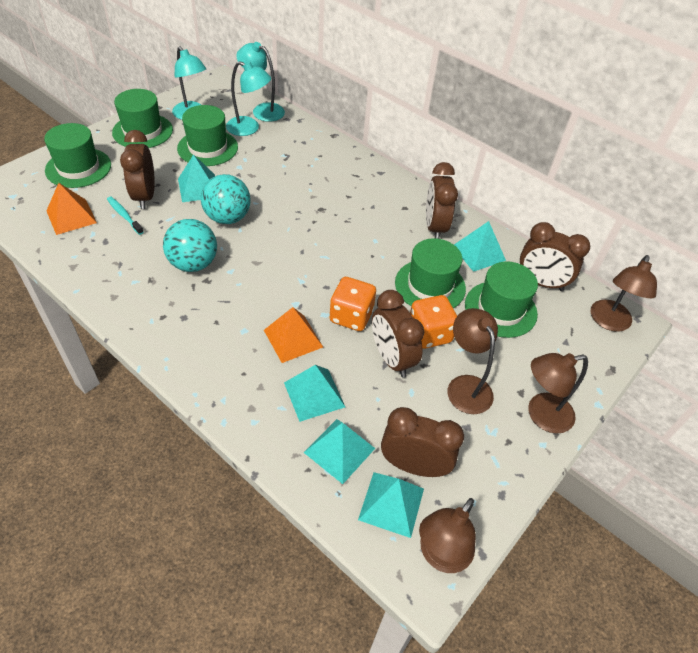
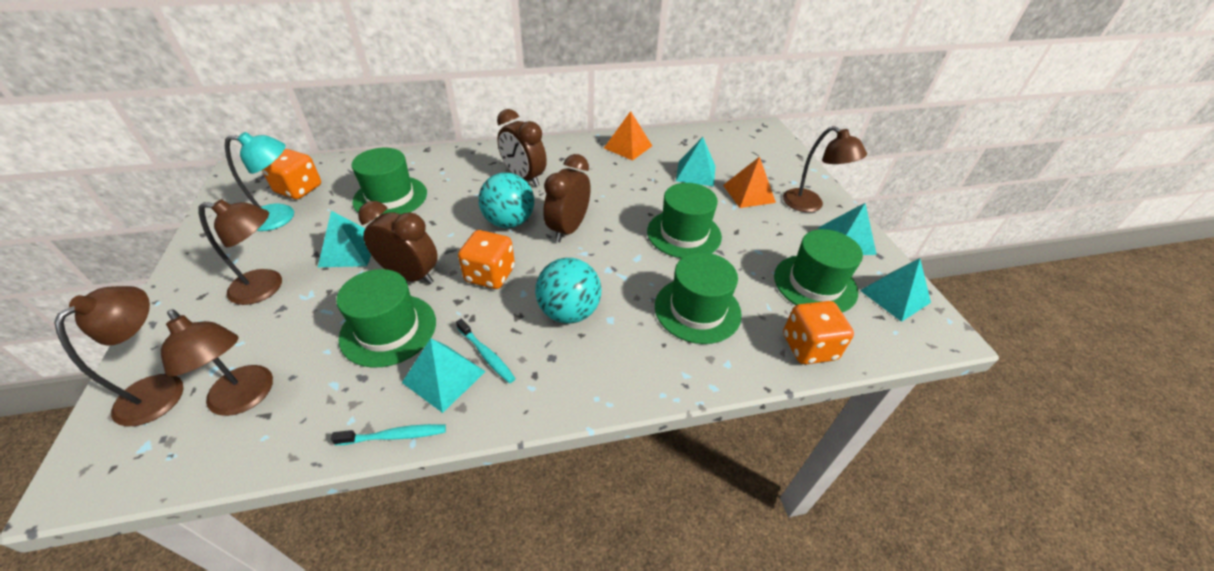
brown clock: 5 -> 3
orange dice: 2 -> 3
turquoise lamp: 3 -> 1
turquoise toothbrush: 1 -> 2

